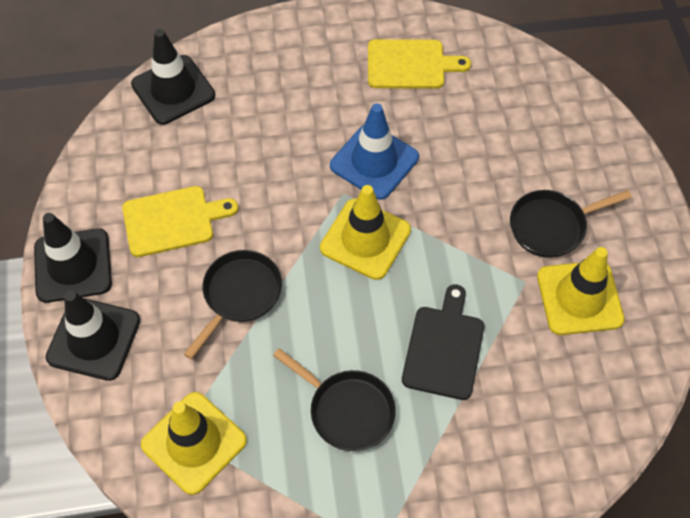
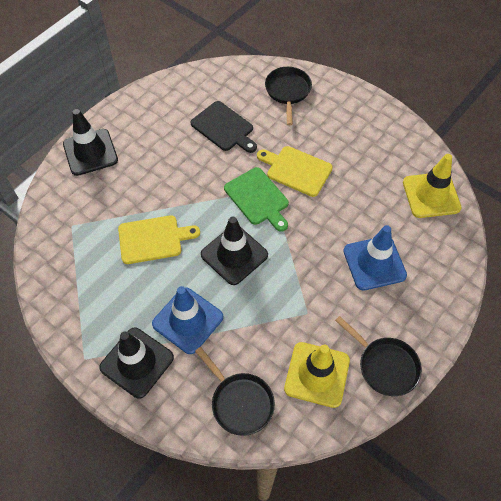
blue traffic cone: 1 -> 2
green cutting board: 0 -> 1
yellow traffic cone: 3 -> 2

